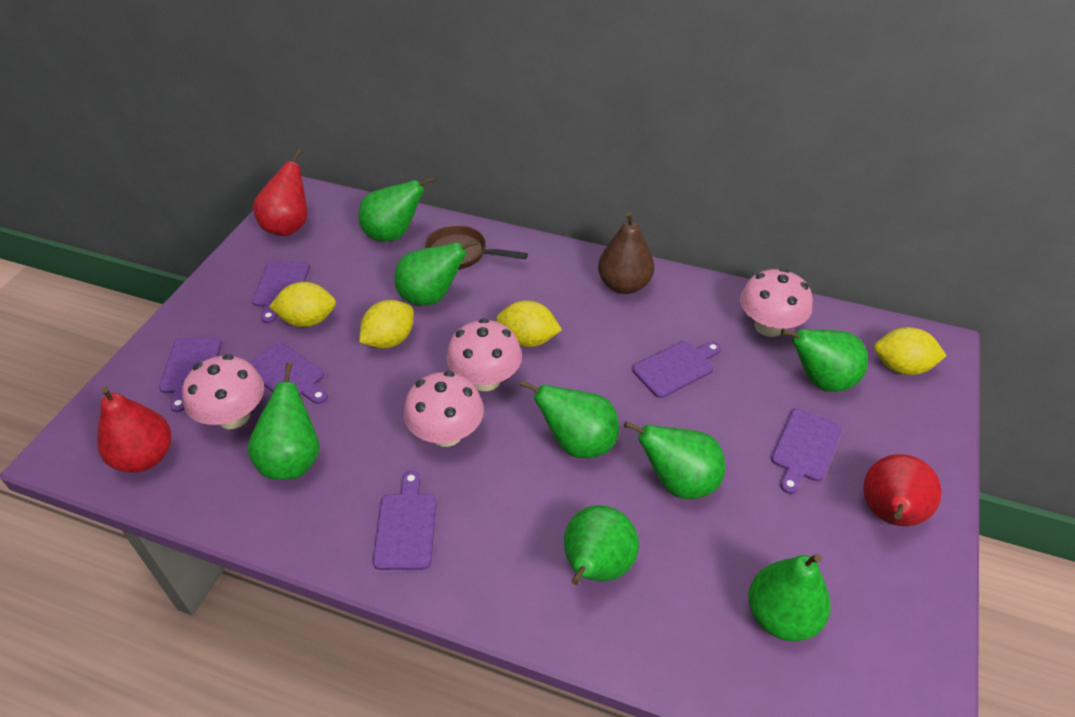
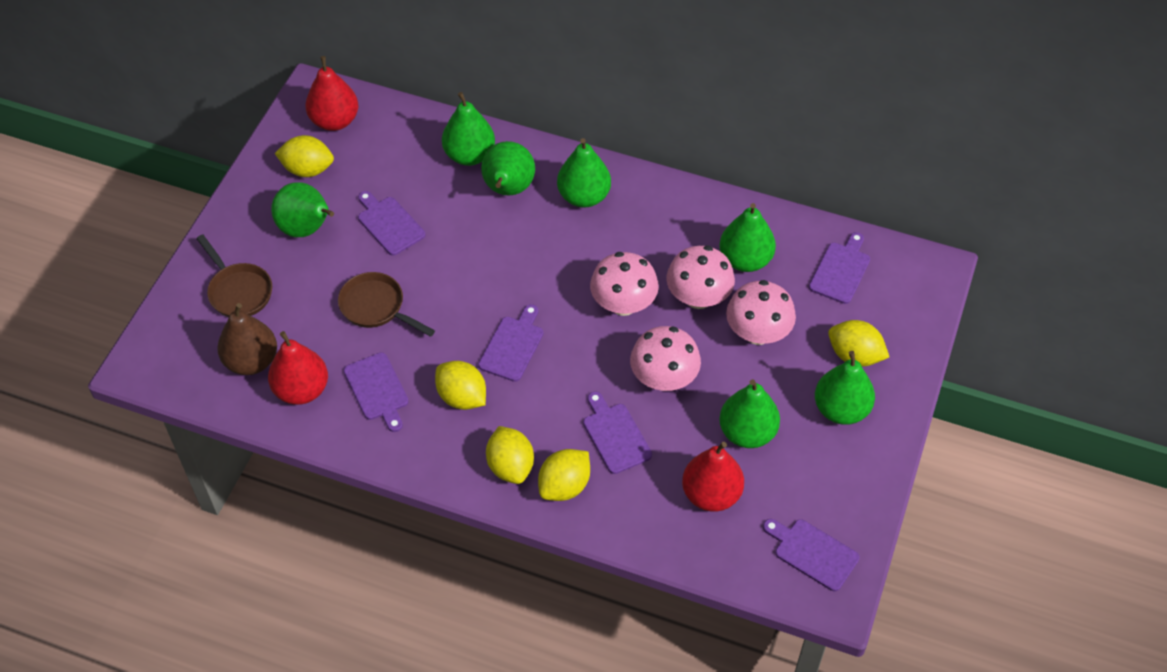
brown pan: 1 -> 2
green pear: 8 -> 7
yellow lemon: 4 -> 5

